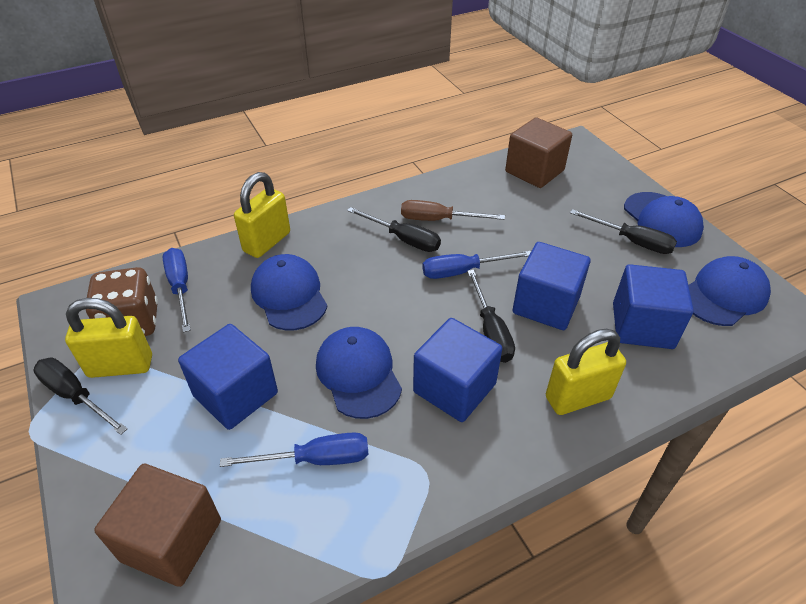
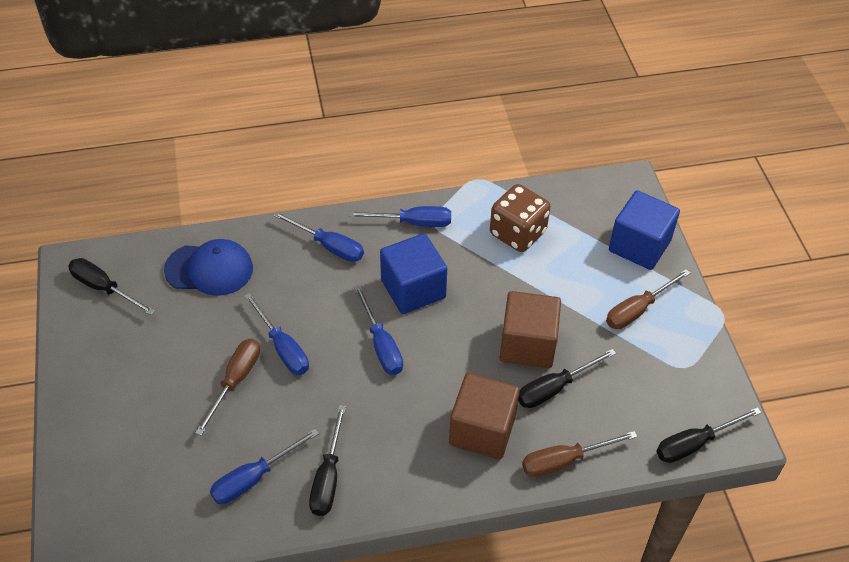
blue cap: 4 -> 1
blue cube: 4 -> 2
blue screwdriver: 3 -> 5
brown screwdriver: 1 -> 3
yellow padlock: 3 -> 0

